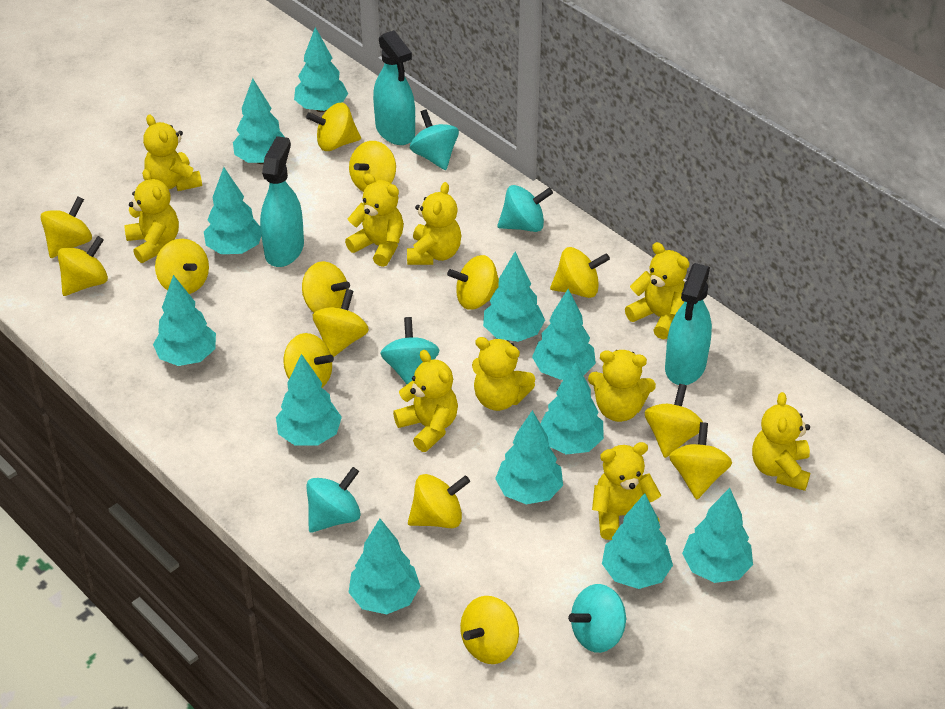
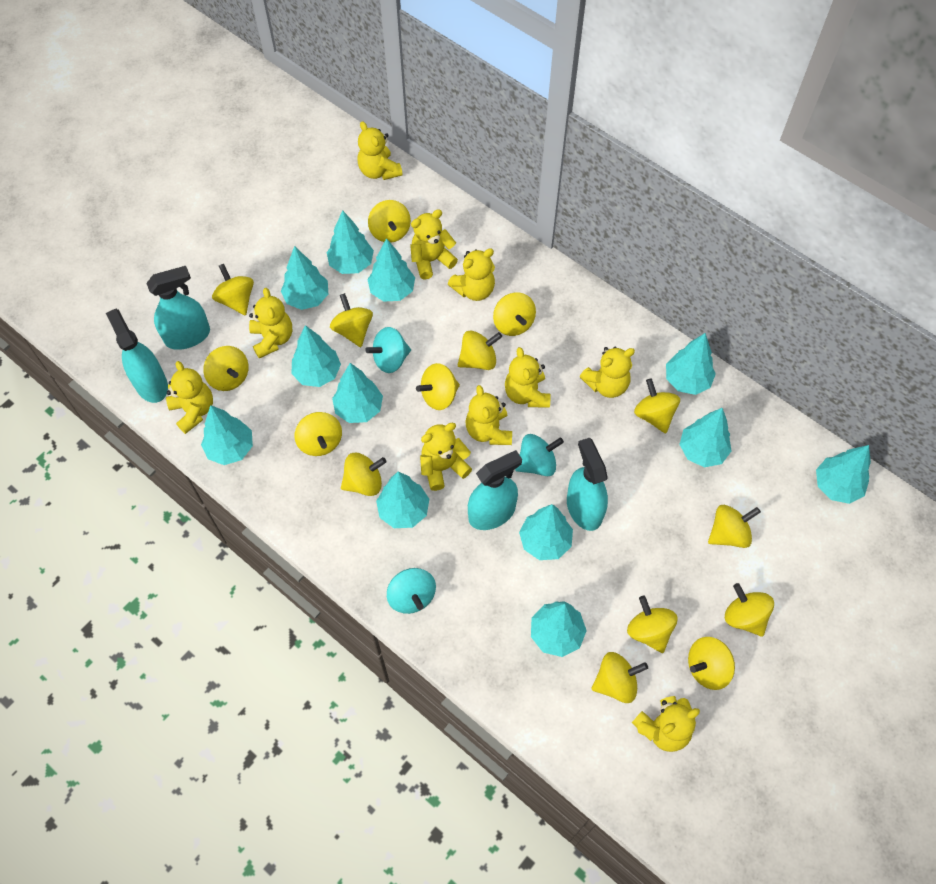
turquoise spinning top: 5 -> 3
turquoise spray bottle: 3 -> 4
yellow spinning top: 14 -> 15

